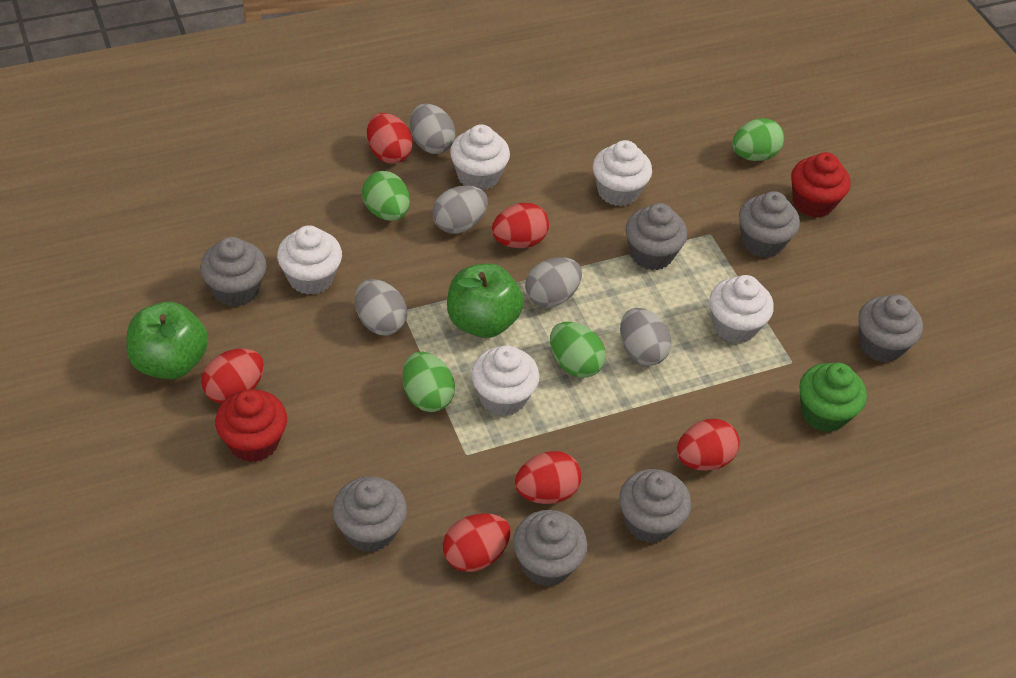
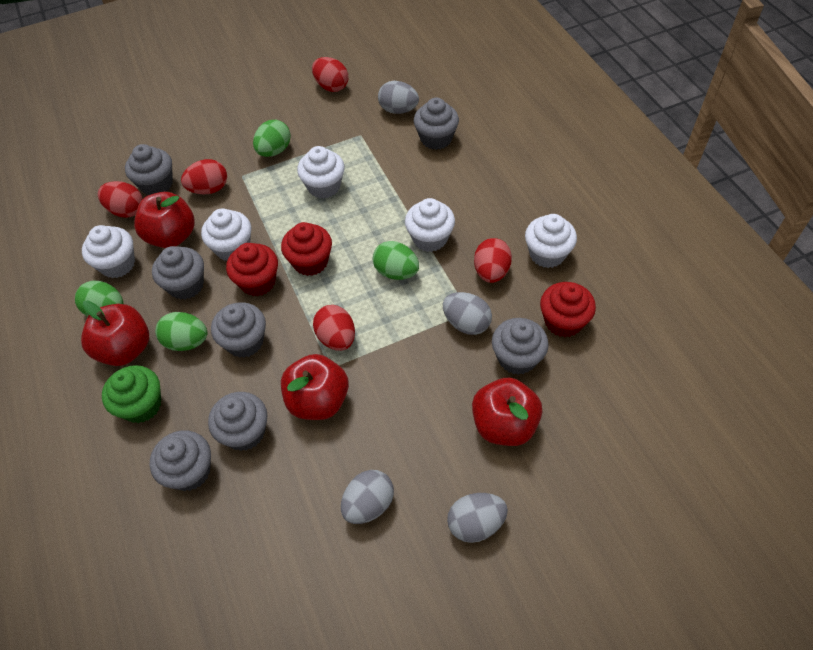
green apple: 2 -> 0
grey egg: 5 -> 4
red apple: 0 -> 4
red cupcake: 2 -> 3
red egg: 6 -> 5

